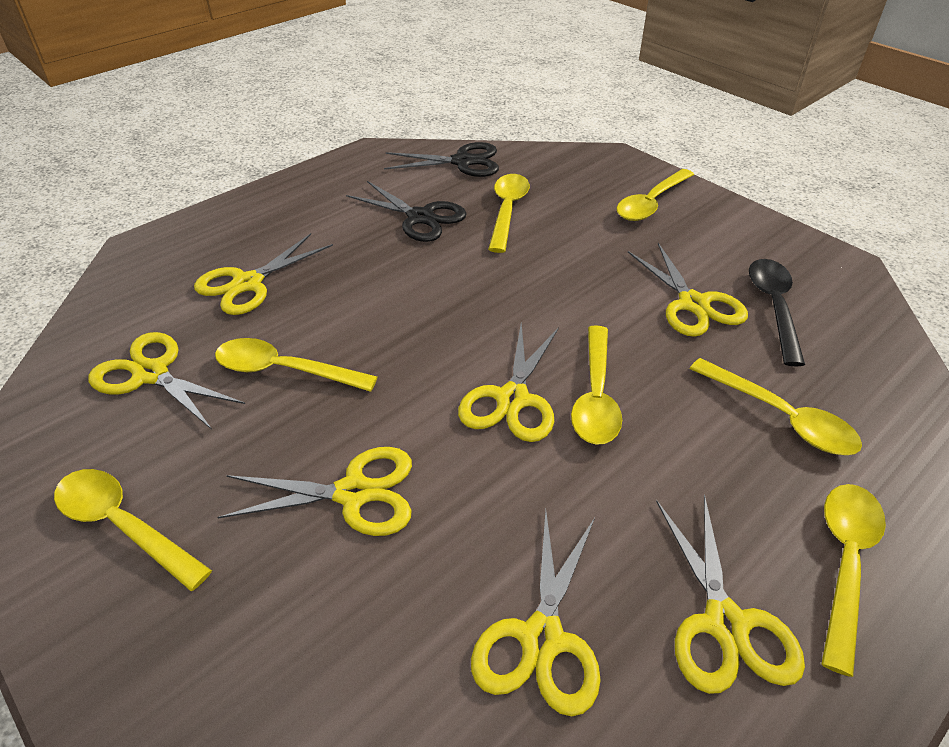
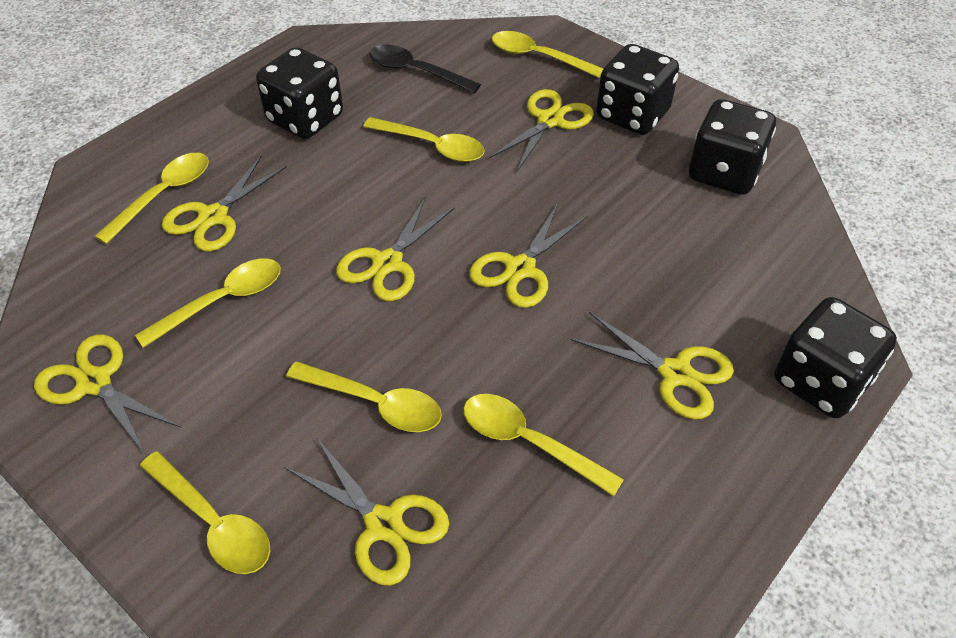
black dice: 0 -> 4
black scissors: 2 -> 0

